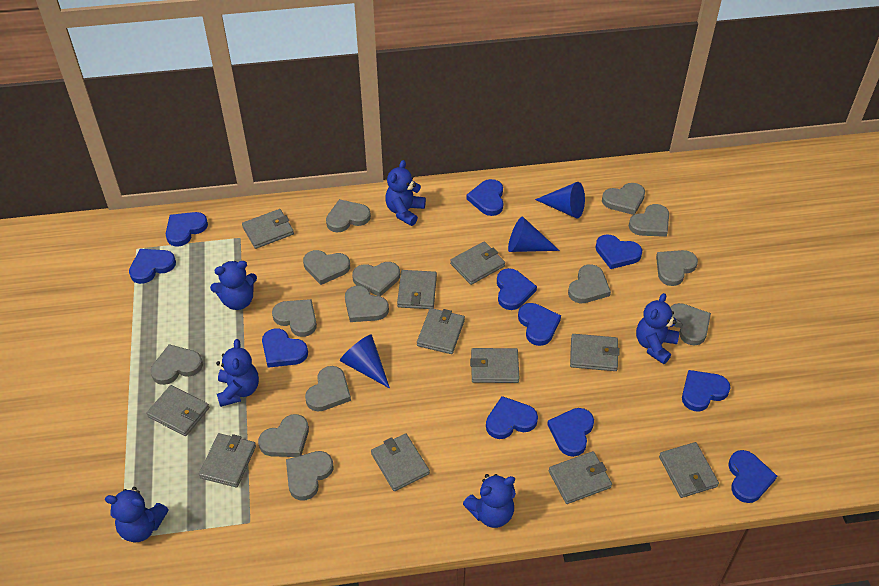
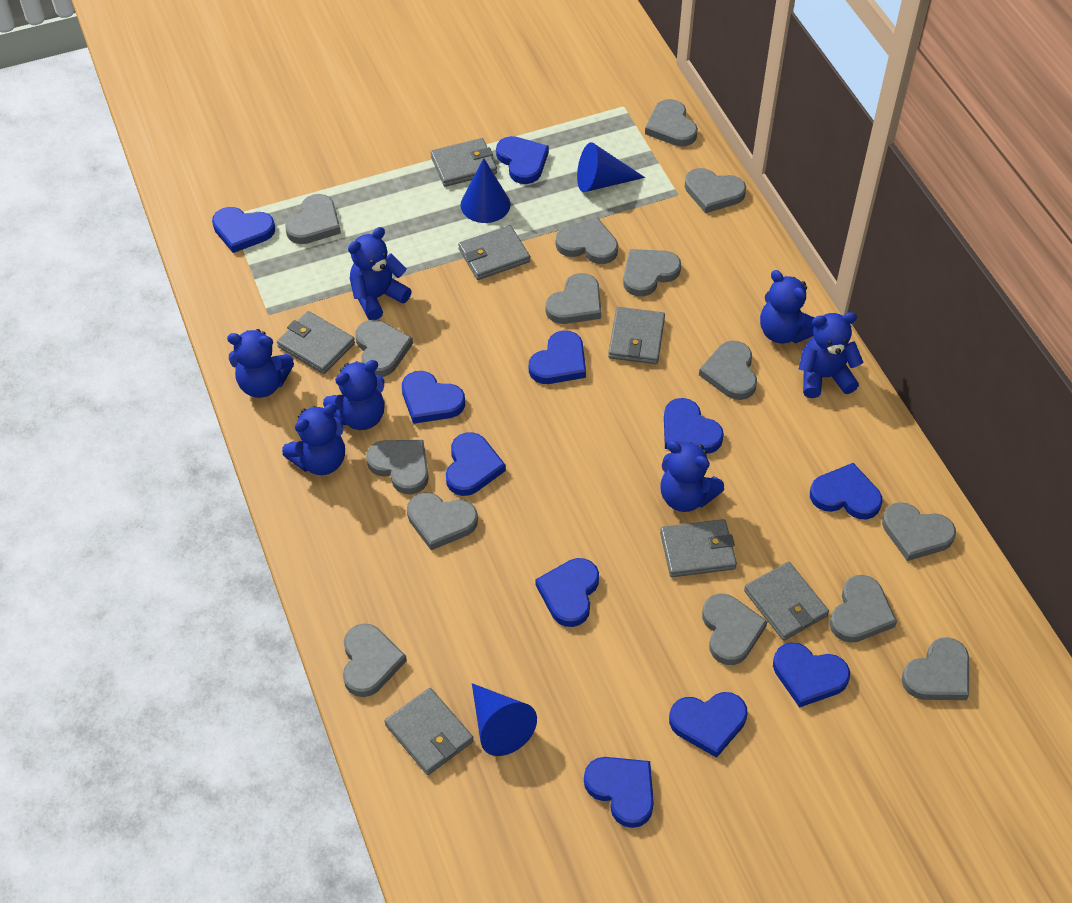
blue teddy bear: 6 -> 7
grey heart: 14 -> 15
grey wallet: 11 -> 7

